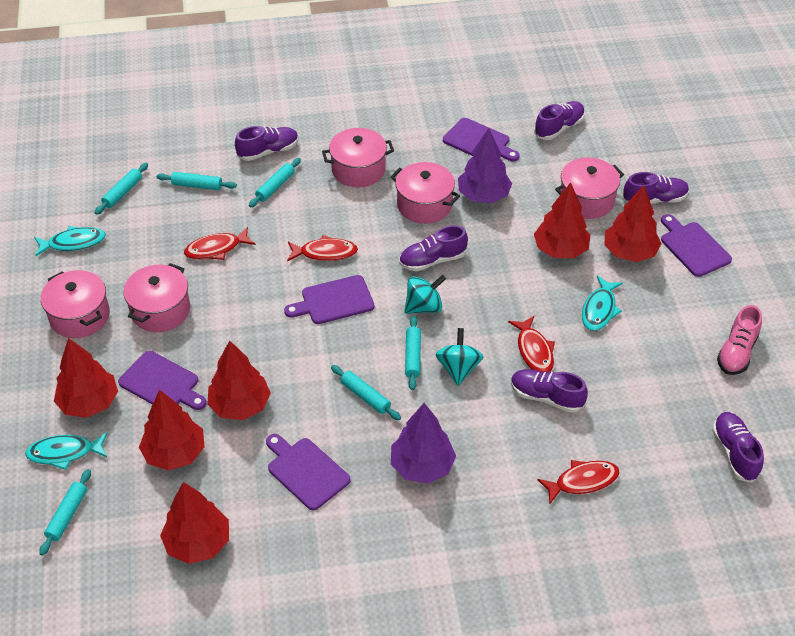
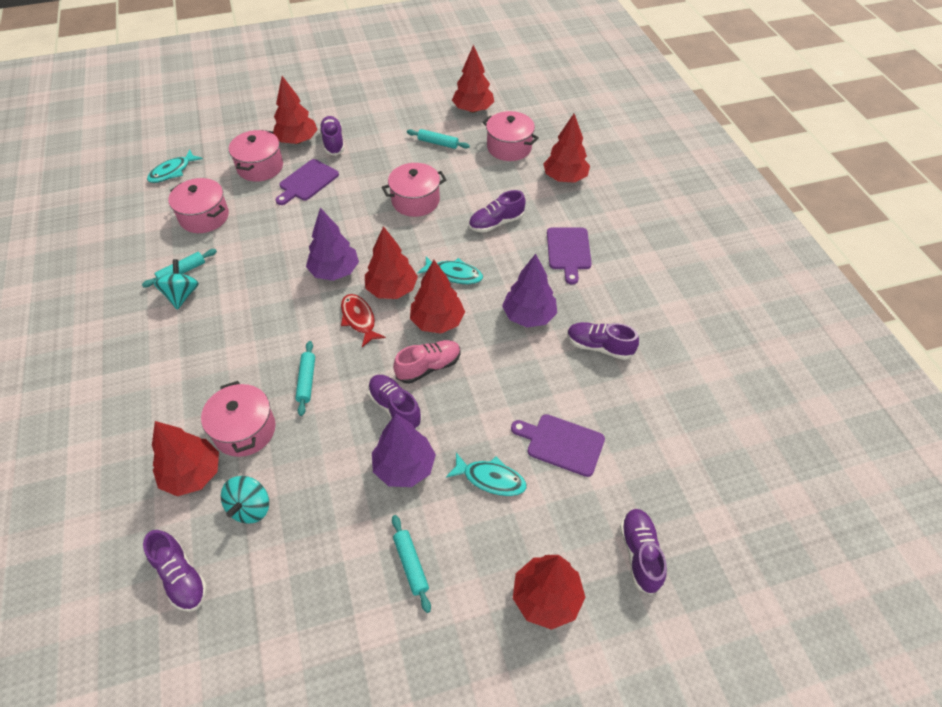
purple cutting board: 5 -> 3
purple tree: 2 -> 3
red fish: 4 -> 1
red tree: 6 -> 7
turquoise rolling pin: 6 -> 4

